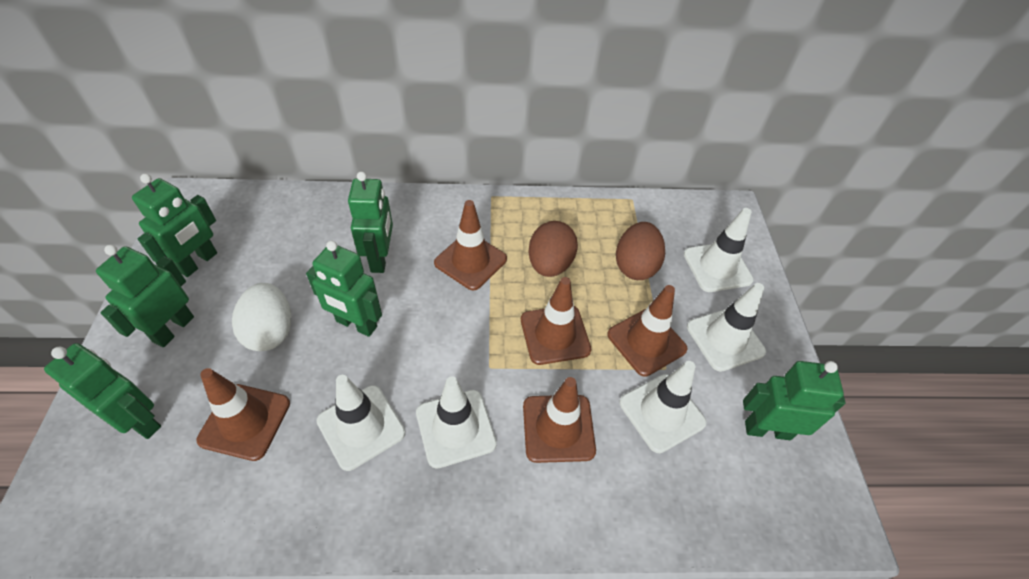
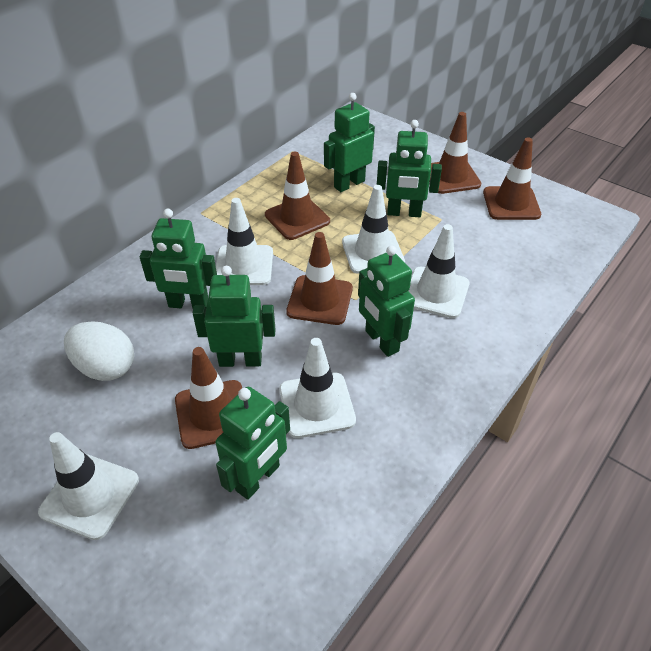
brown egg: 2 -> 0

